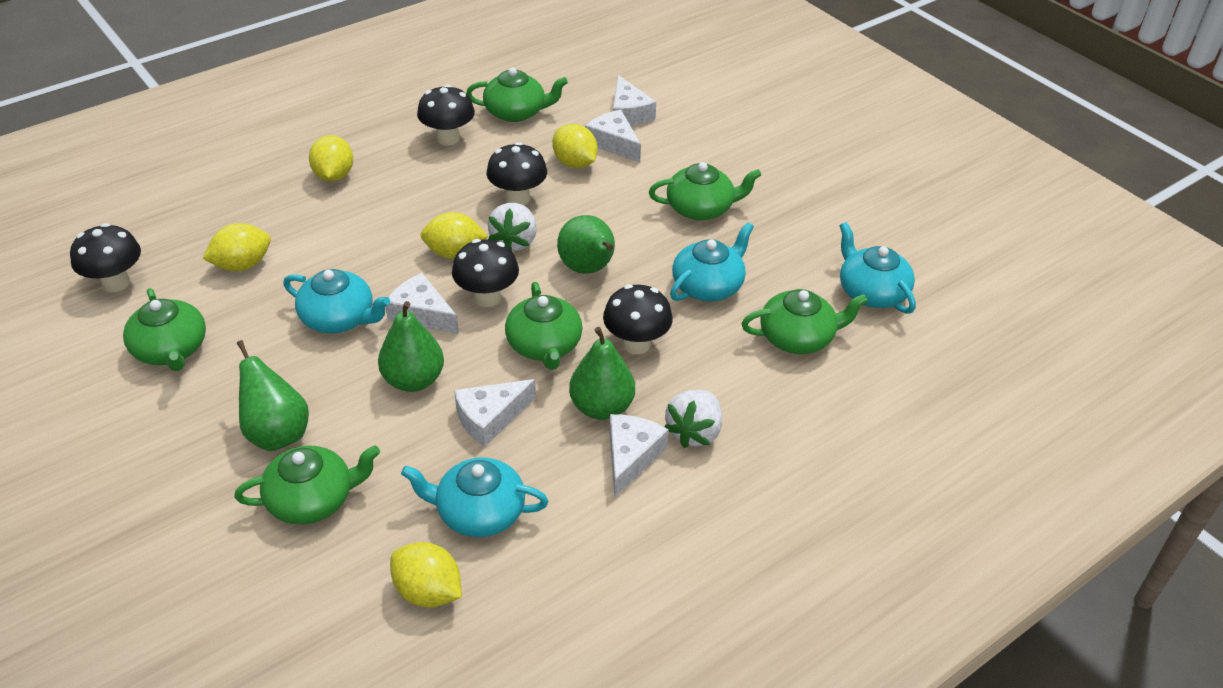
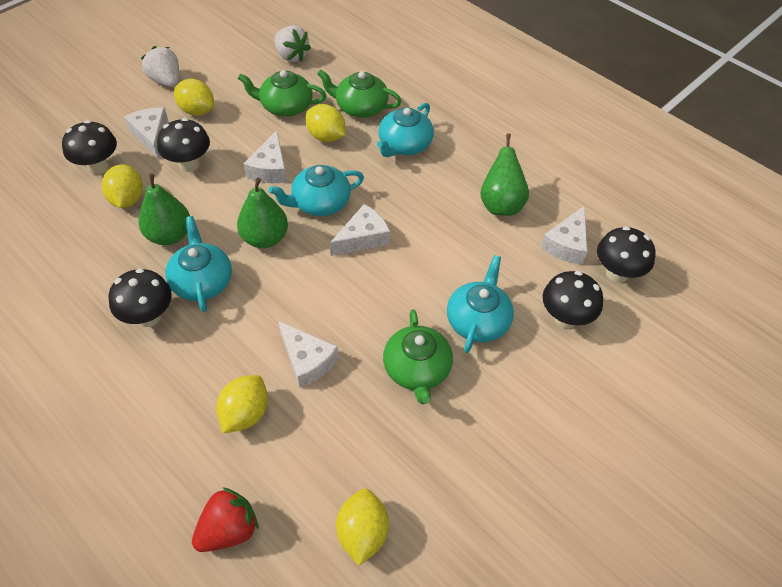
green pear: 4 -> 3
green teapot: 6 -> 3
red strawberry: 0 -> 1

